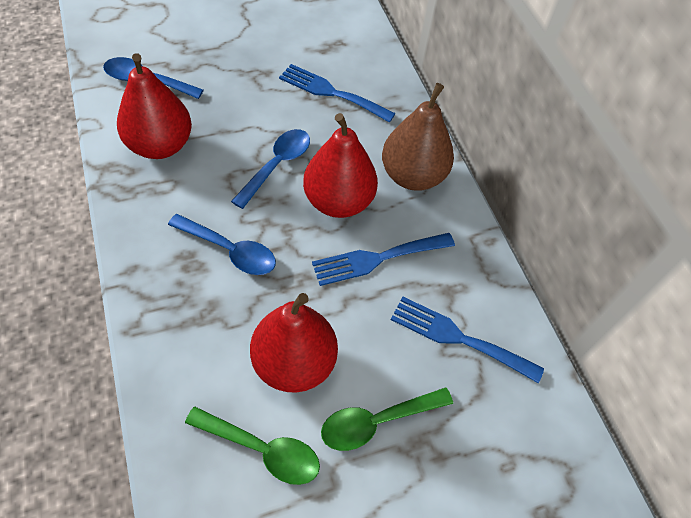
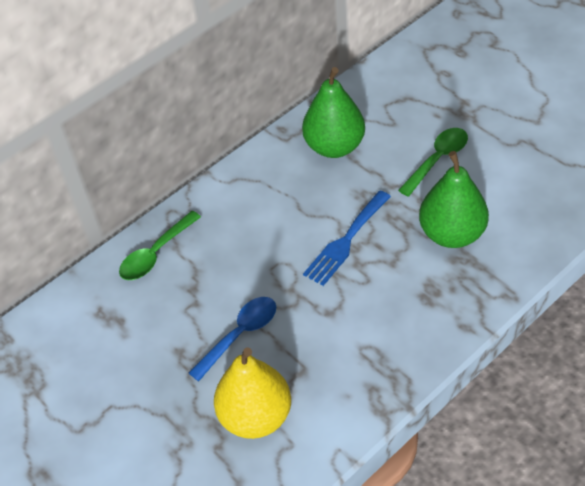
blue fork: 3 -> 1
blue spoon: 3 -> 1
brown pear: 1 -> 0
green pear: 0 -> 2
red pear: 3 -> 0
yellow pear: 0 -> 1

